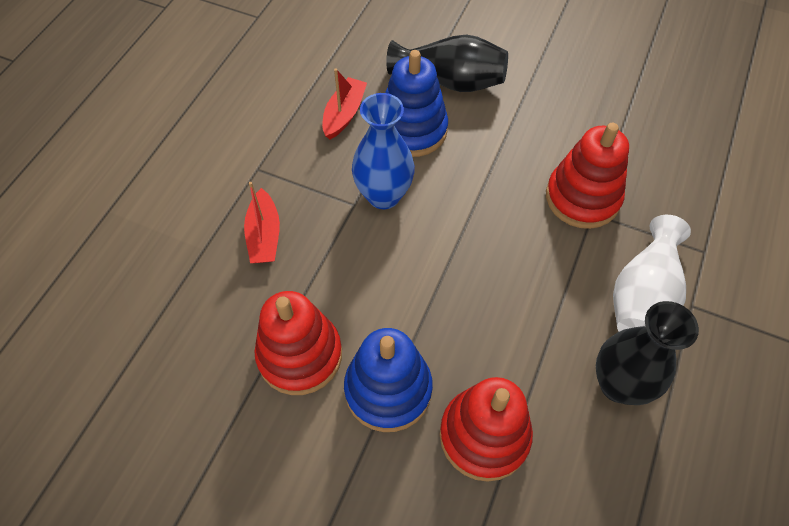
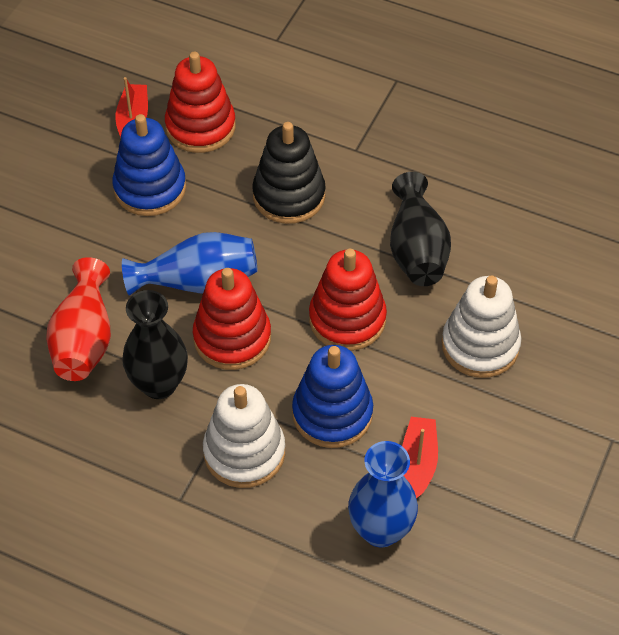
black stacking toy: 0 -> 1
blue vase: 1 -> 2
red vase: 0 -> 1
white stacking toy: 0 -> 2
white vase: 1 -> 0

